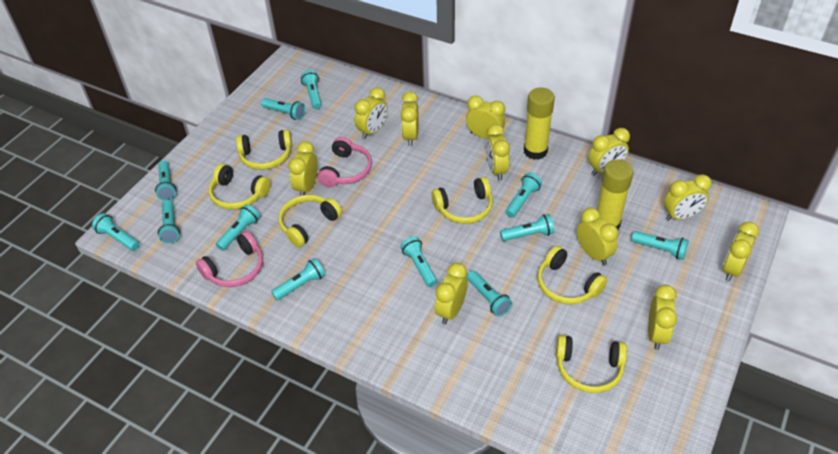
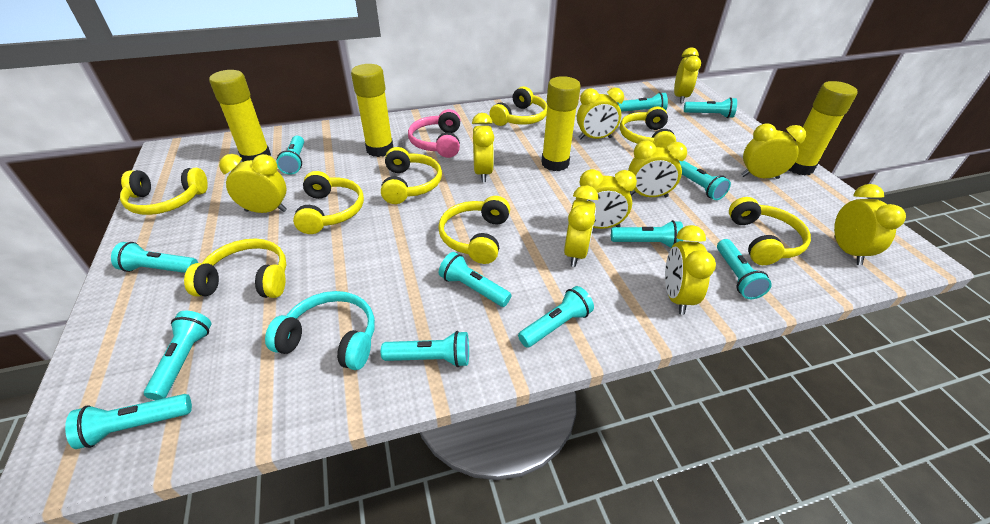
pink headphones: 2 -> 1
turquoise headphones: 0 -> 1
yellow clock: 11 -> 10
yellow glue stick: 2 -> 4
yellow headphones: 6 -> 8

